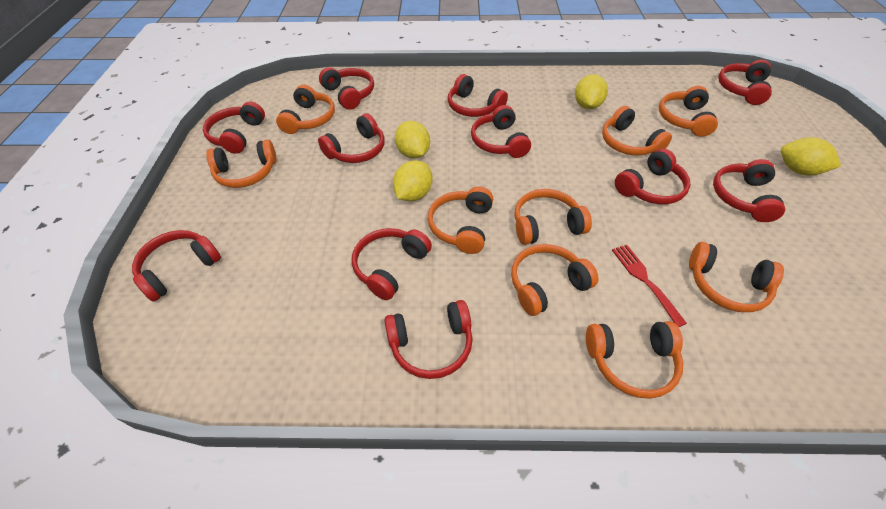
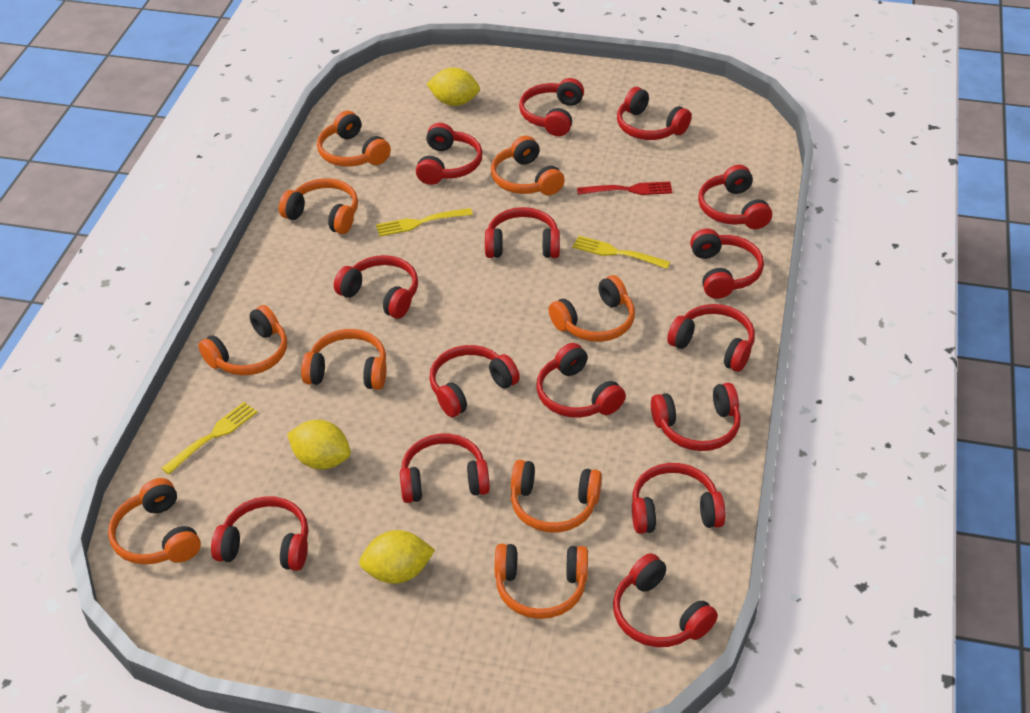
red headphones: 11 -> 15
yellow fork: 0 -> 3
yellow lemon: 4 -> 3

